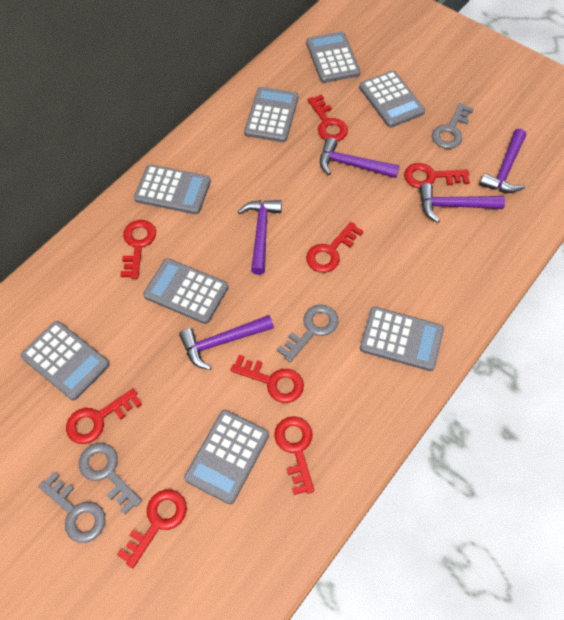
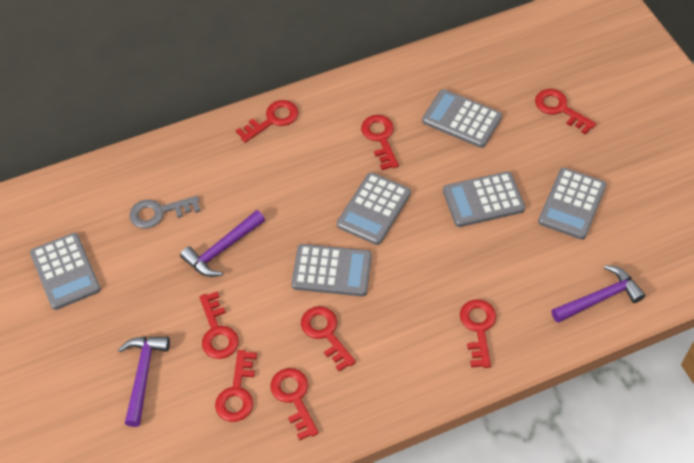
grey calculator: 8 -> 6
grey key: 4 -> 1
purple hammer: 5 -> 3

